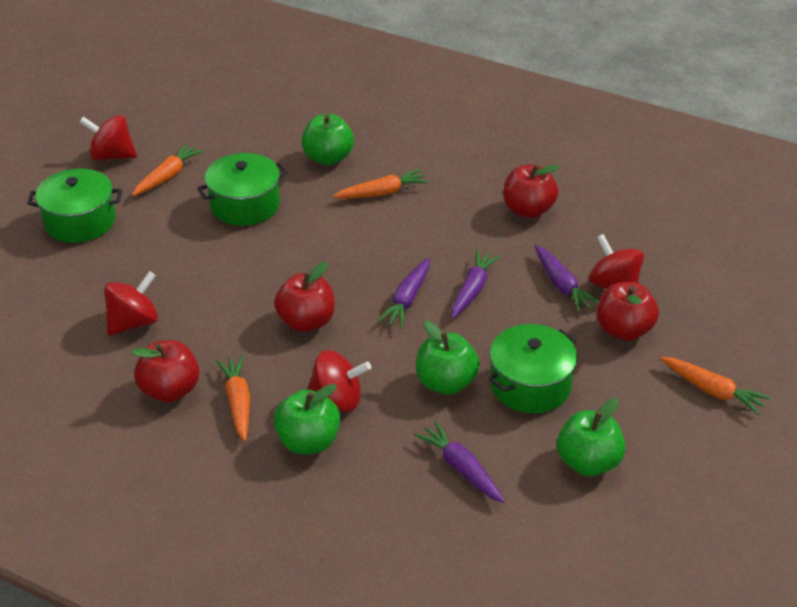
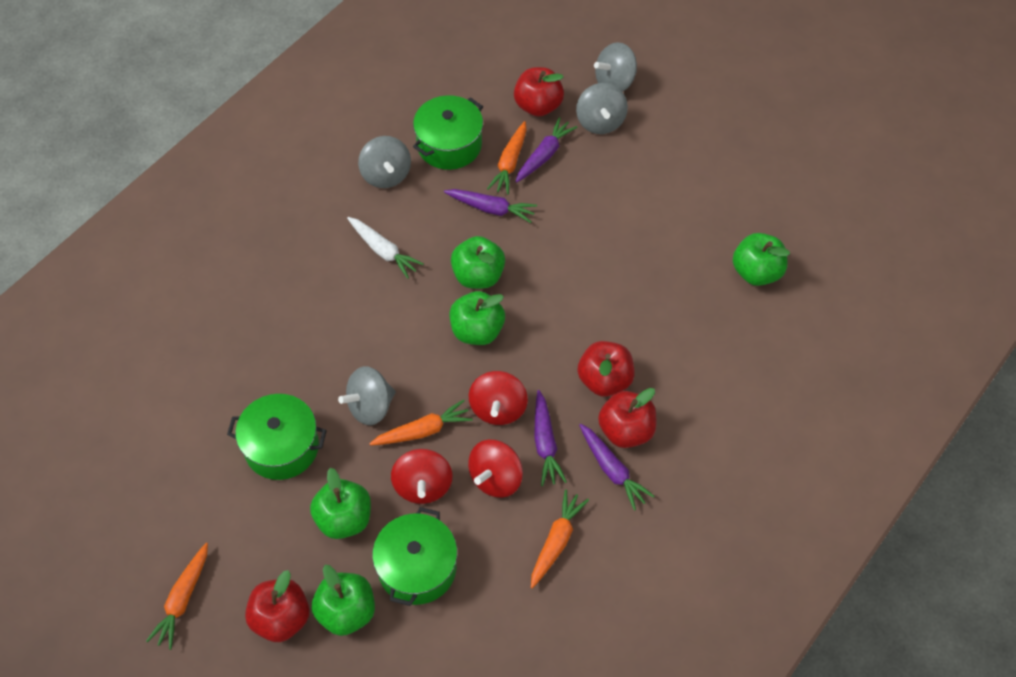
green apple: 4 -> 5
grey spinning top: 0 -> 4
red spinning top: 4 -> 3
white carrot: 0 -> 1

